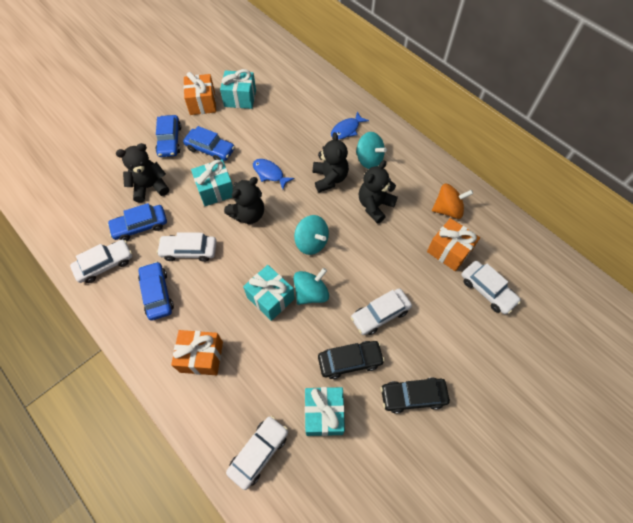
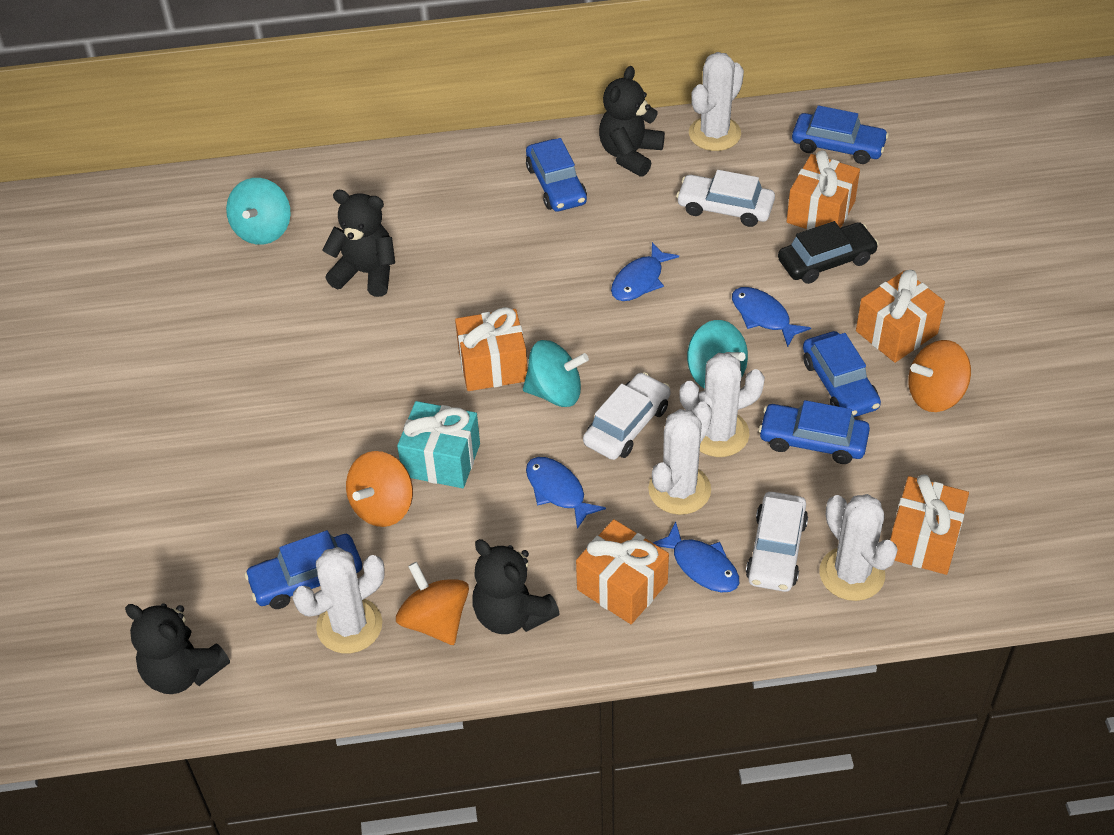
black car: 2 -> 1
blue car: 4 -> 5
blue fish: 2 -> 4
orange gift: 3 -> 5
orange spinning top: 1 -> 3
turquoise gift: 4 -> 1
white cactus: 0 -> 5
white car: 5 -> 3

